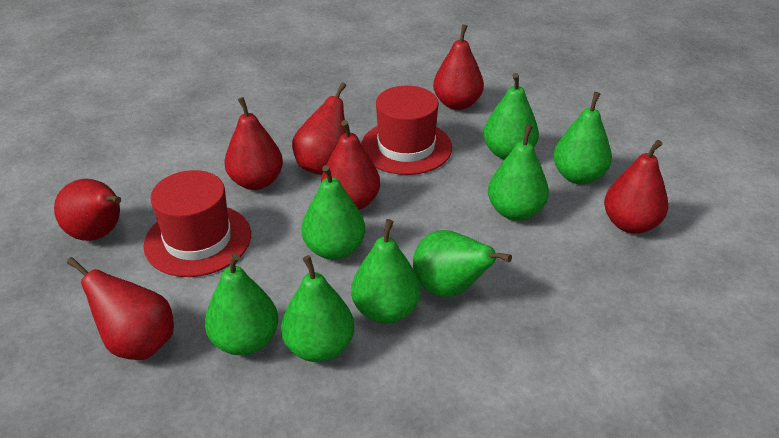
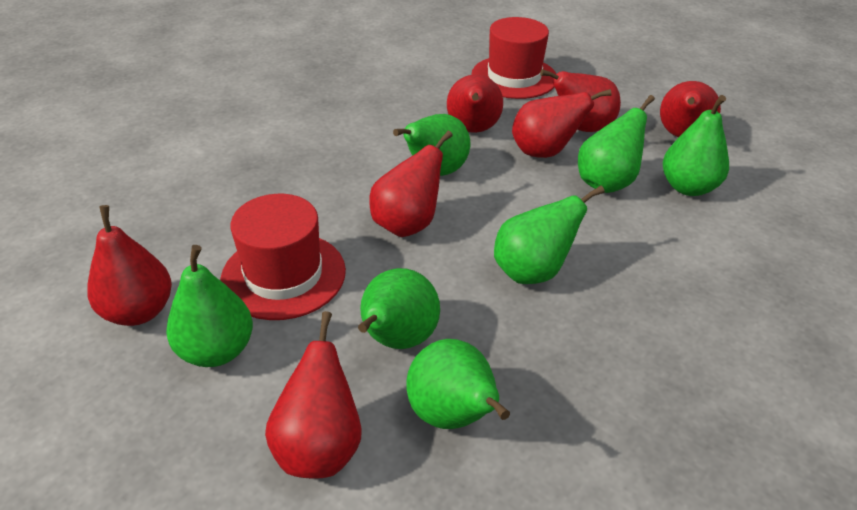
green pear: 8 -> 7

